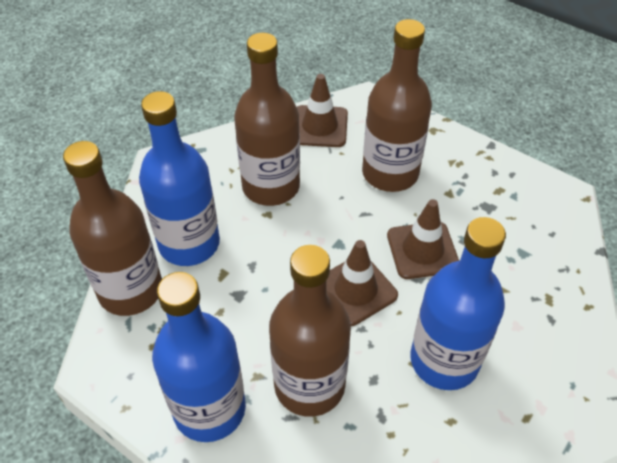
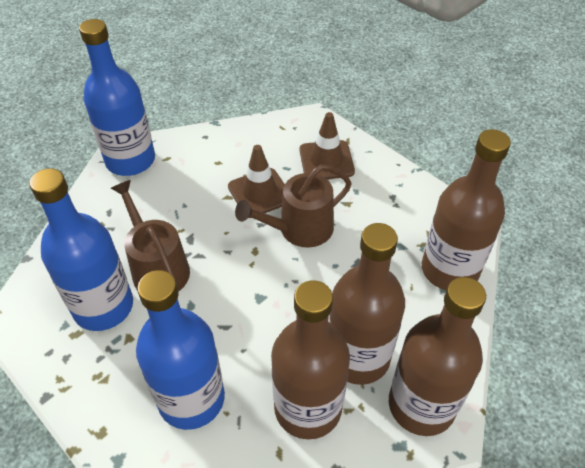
brown traffic cone: 3 -> 2
brown watering can: 0 -> 2

